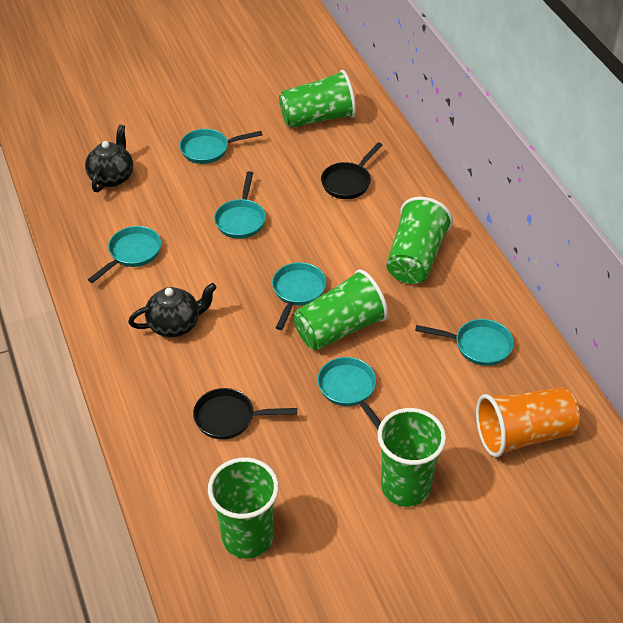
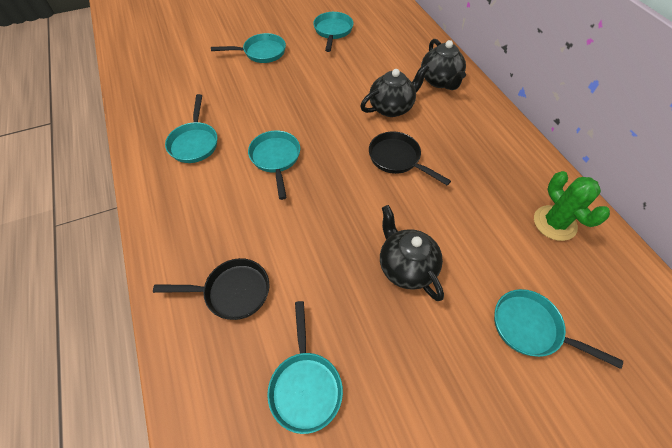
black teapot: 2 -> 3
green cactus: 0 -> 1
green cup: 5 -> 0
orange cup: 1 -> 0

